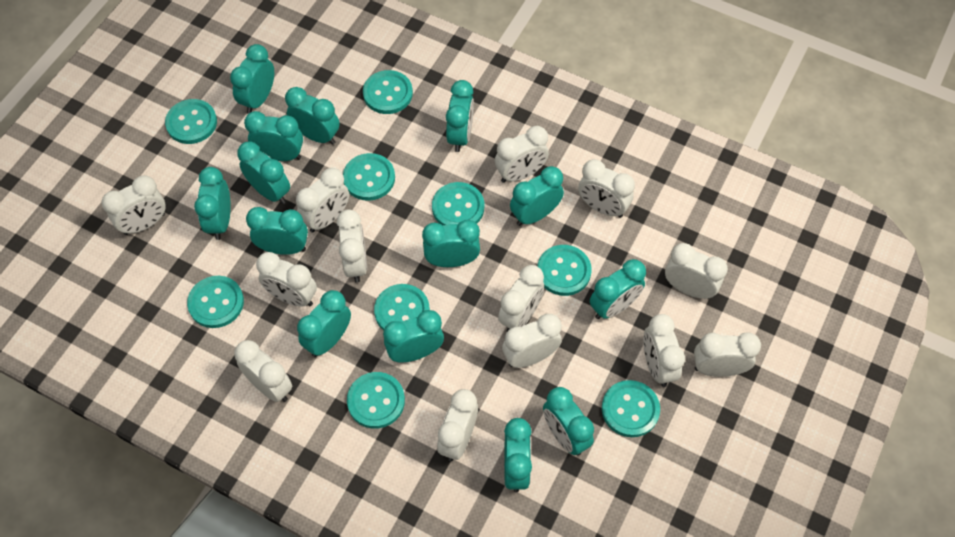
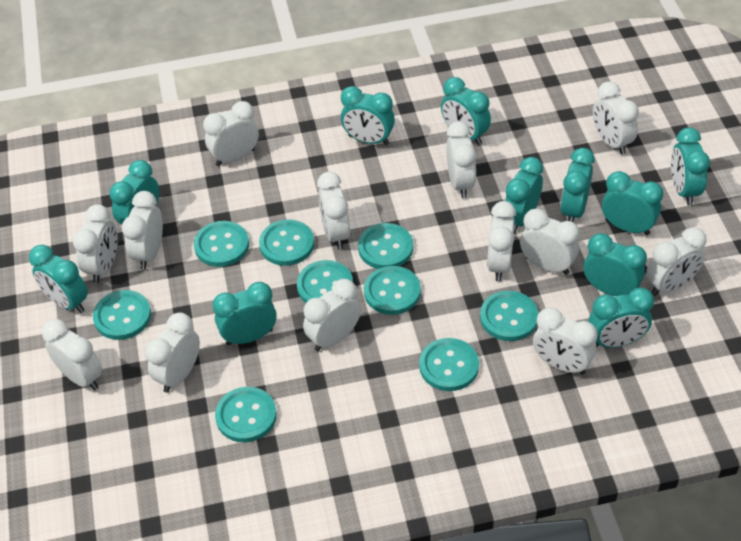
turquoise clock: 14 -> 11

